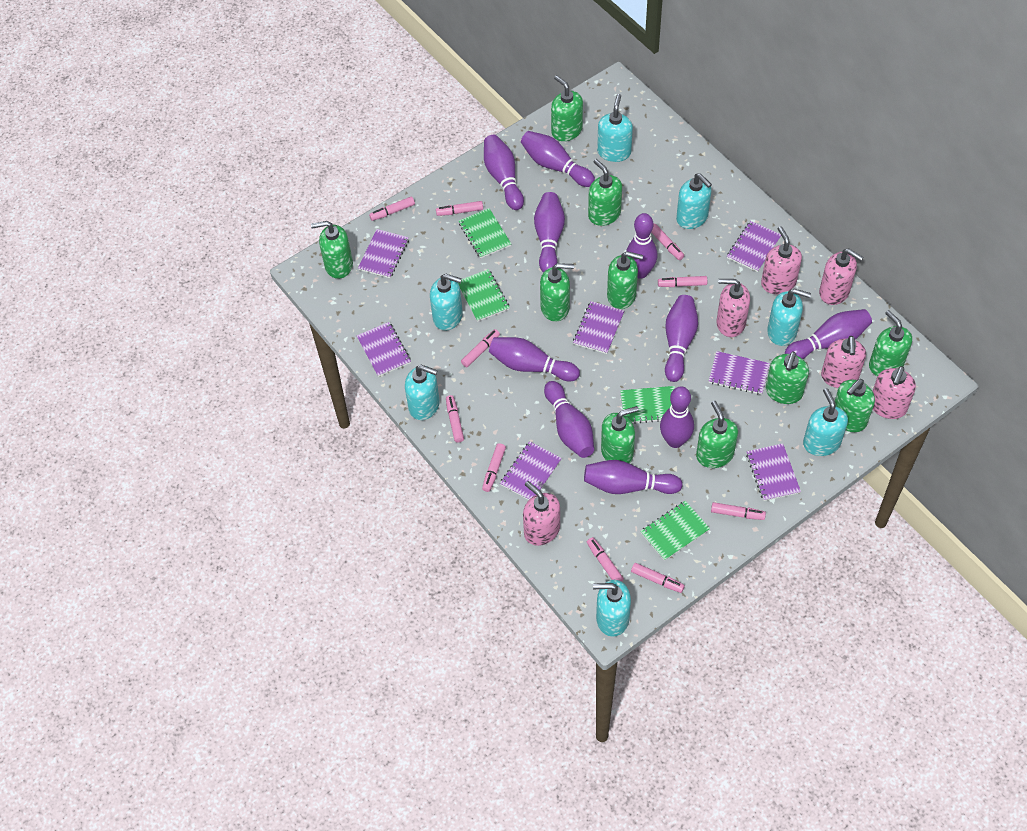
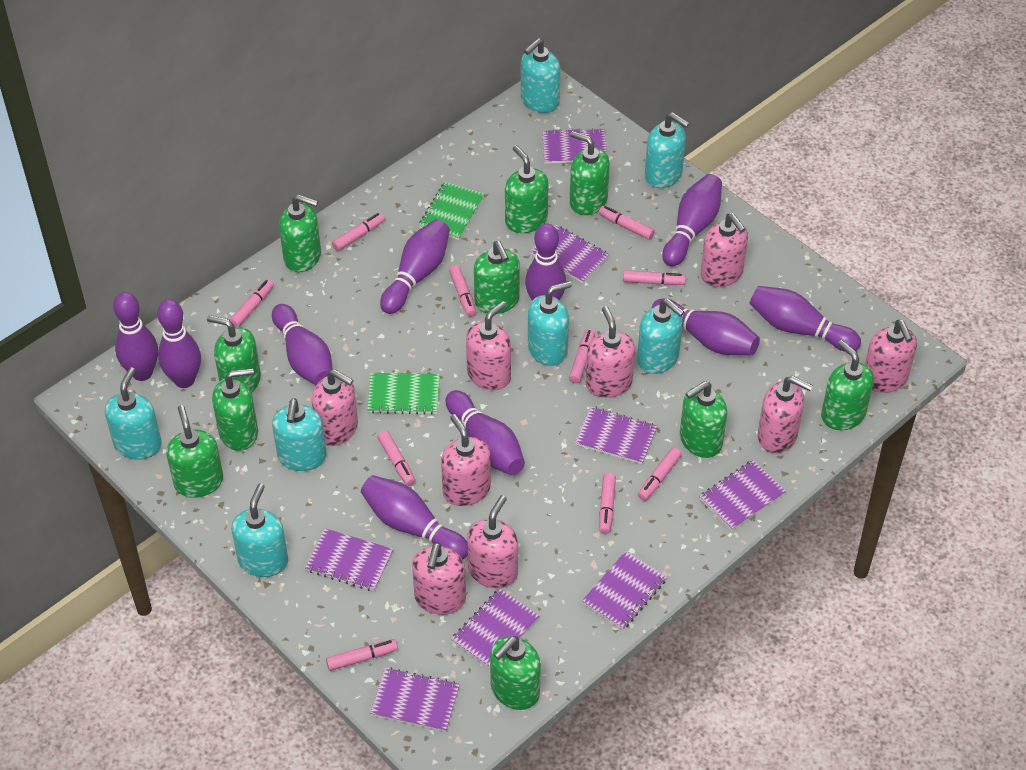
green notebook: 4 -> 2
pink soap dispenser: 6 -> 9
purple notebook: 7 -> 8

